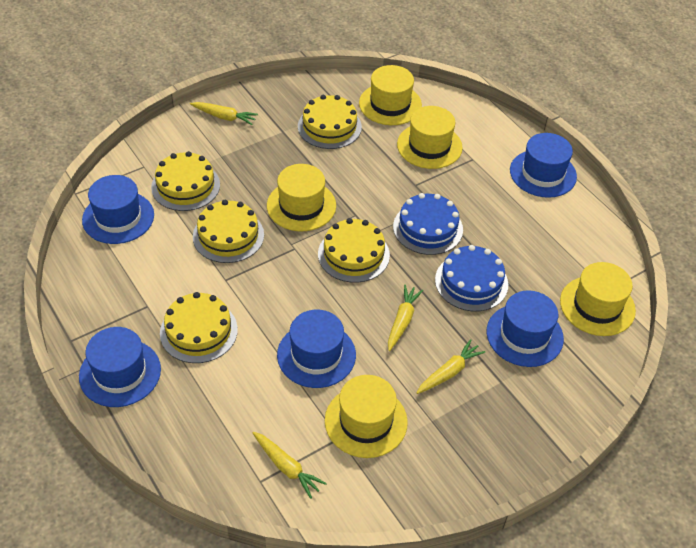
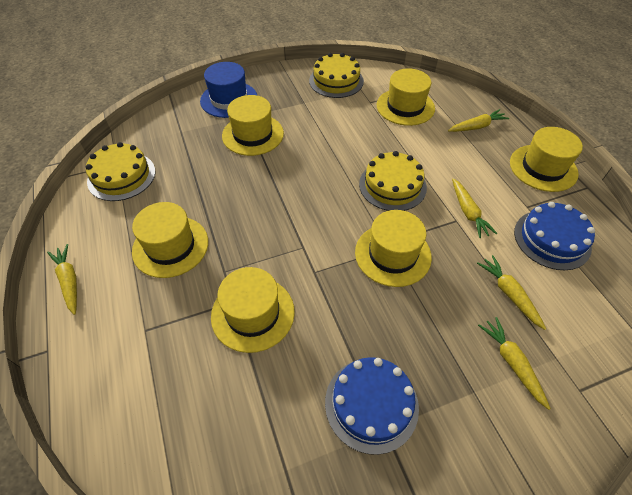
blue hat: 5 -> 1
yellow cake: 5 -> 3
yellow carrot: 4 -> 5
yellow hat: 5 -> 6

